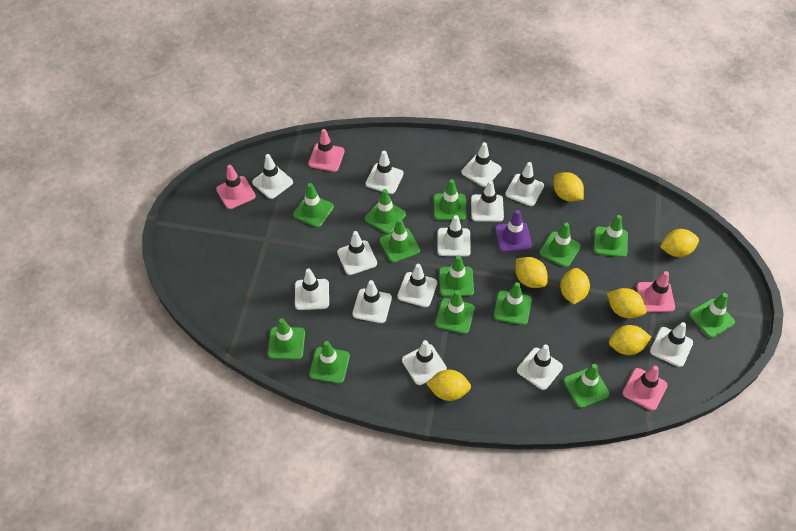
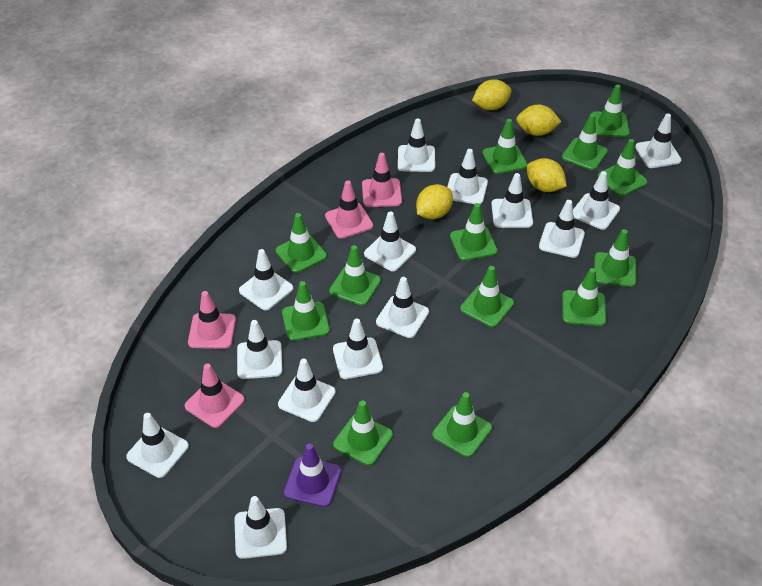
white traffic cone: 13 -> 14
yellow lemon: 7 -> 4

